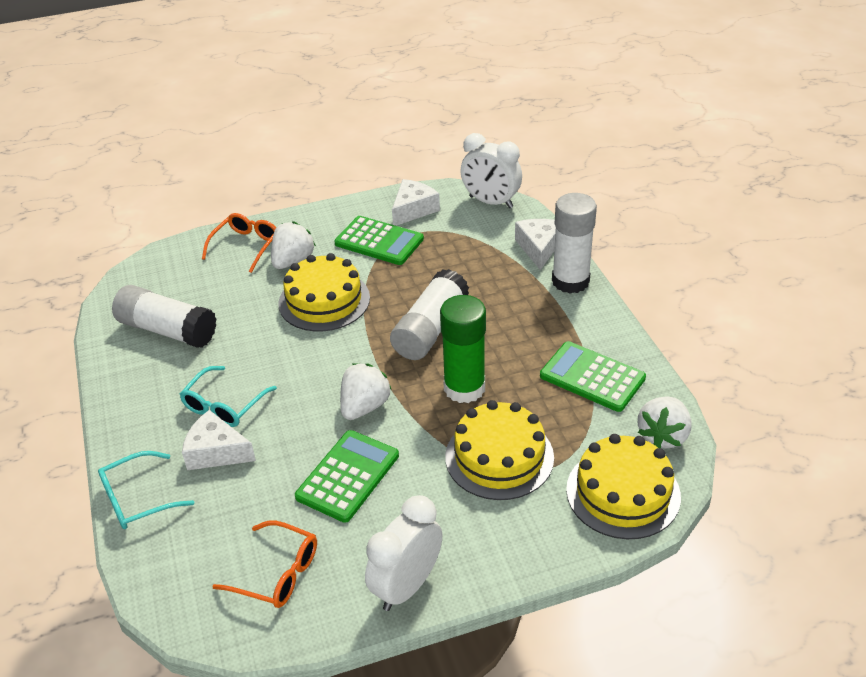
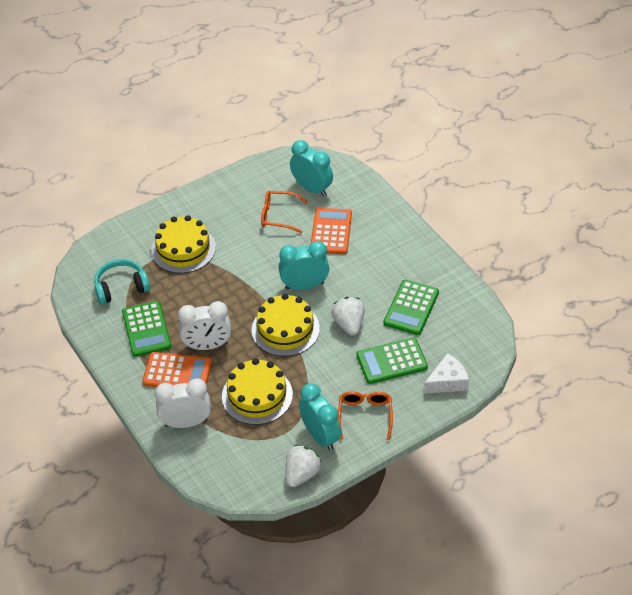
green glue stick: 1 -> 0
orange calculator: 0 -> 2
turquoise clock: 0 -> 3
turquoise glasses: 2 -> 0
turquoise headphones: 0 -> 1
white cheese: 3 -> 1
white glue stick: 3 -> 0
white strawberry: 3 -> 2

